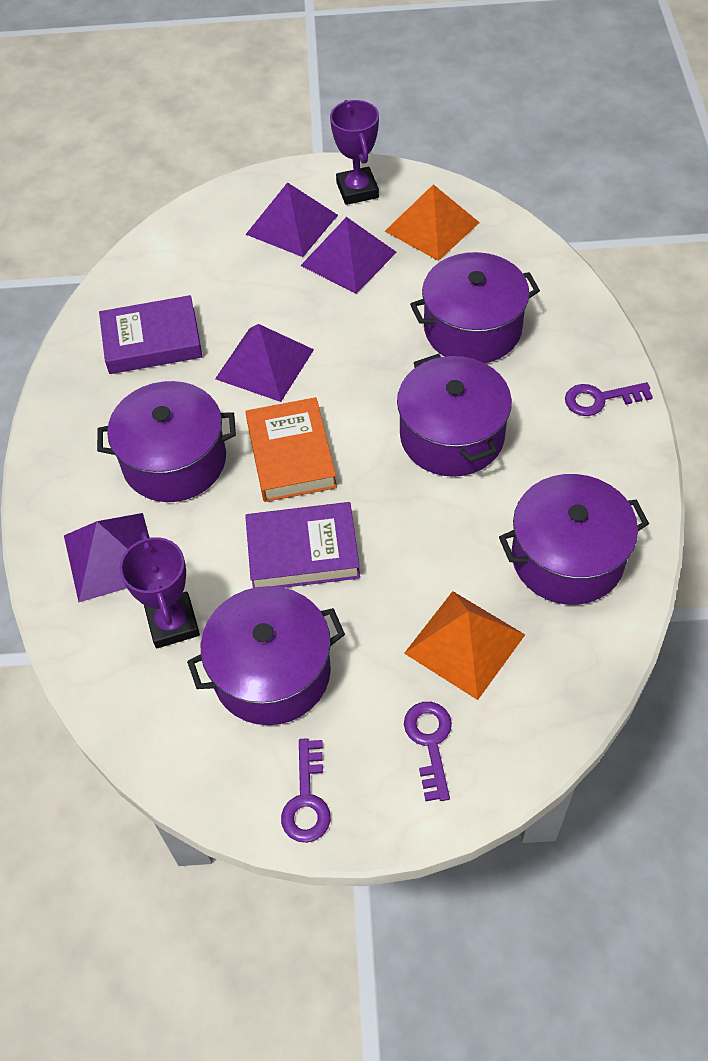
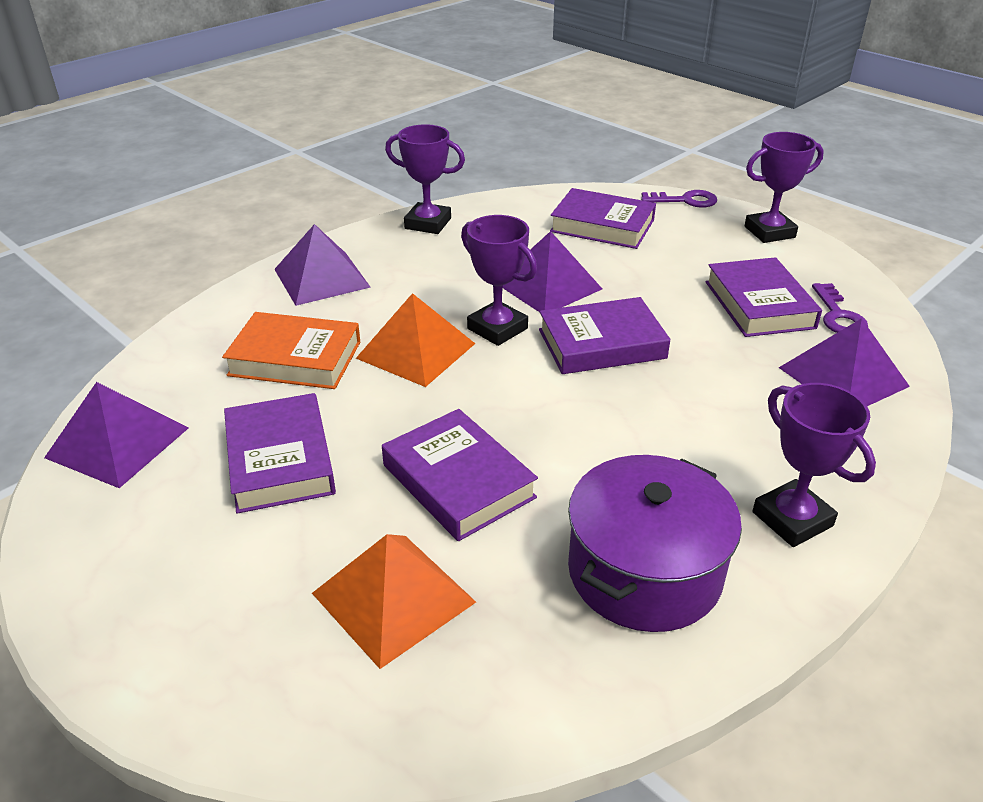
purple book: 2 -> 5
purple key: 3 -> 2
purple pot: 5 -> 1
purple trophy: 2 -> 4

